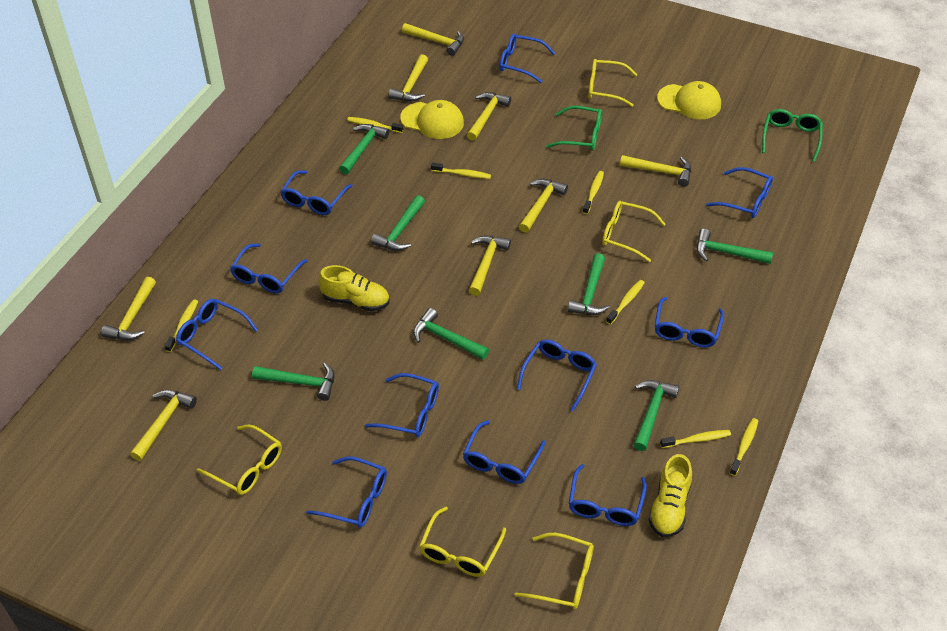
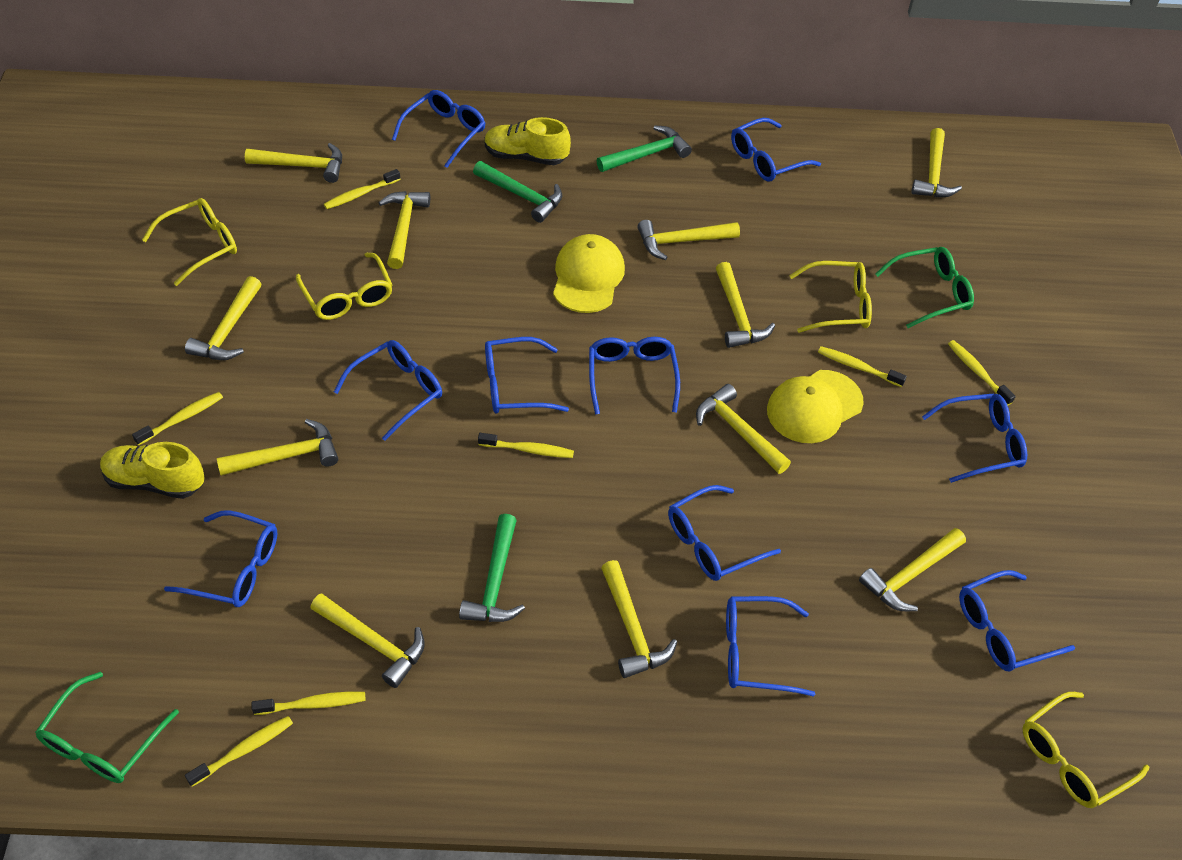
blue glasses: 11 -> 10
green hammer: 7 -> 3
yellow glasses: 5 -> 4
yellow hammer: 8 -> 11

